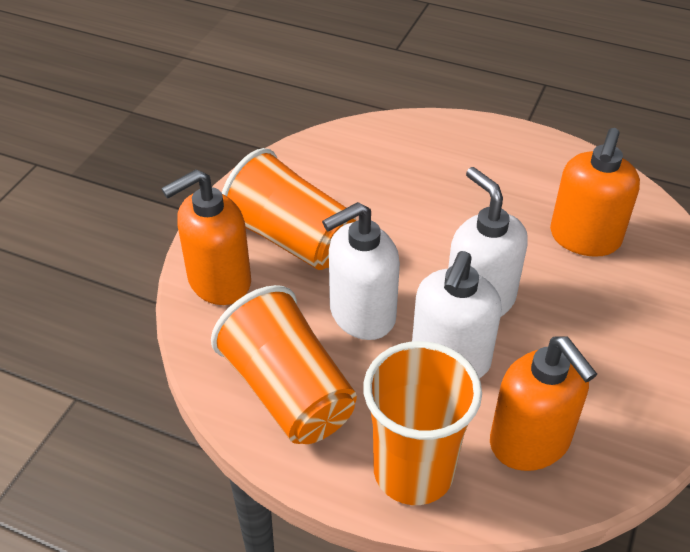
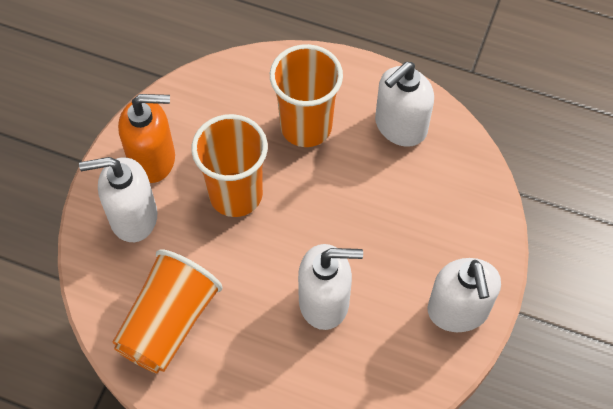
orange soap dispenser: 3 -> 1
white soap dispenser: 3 -> 4

